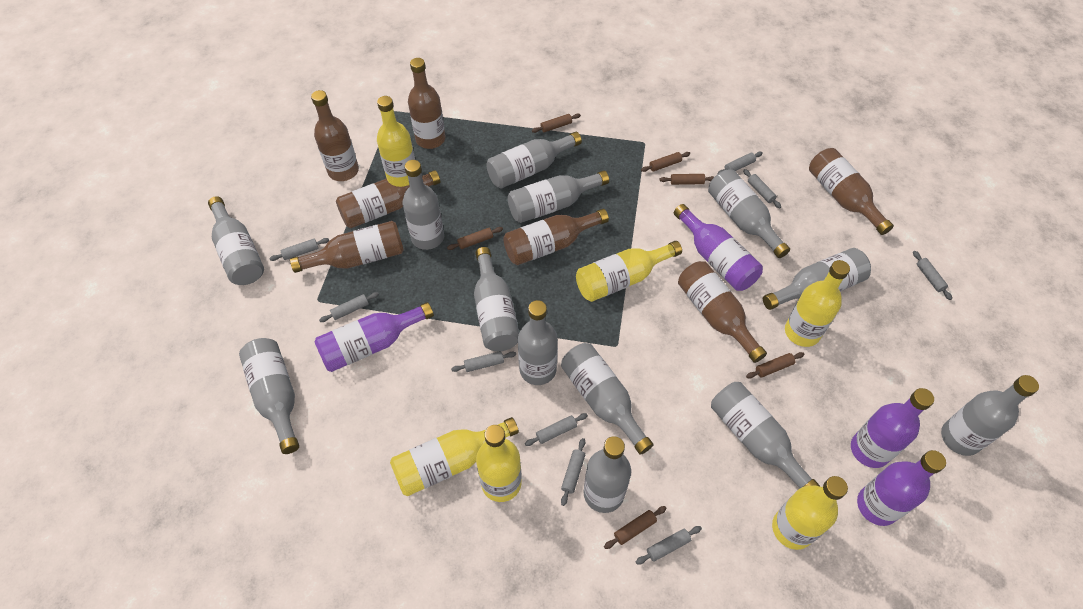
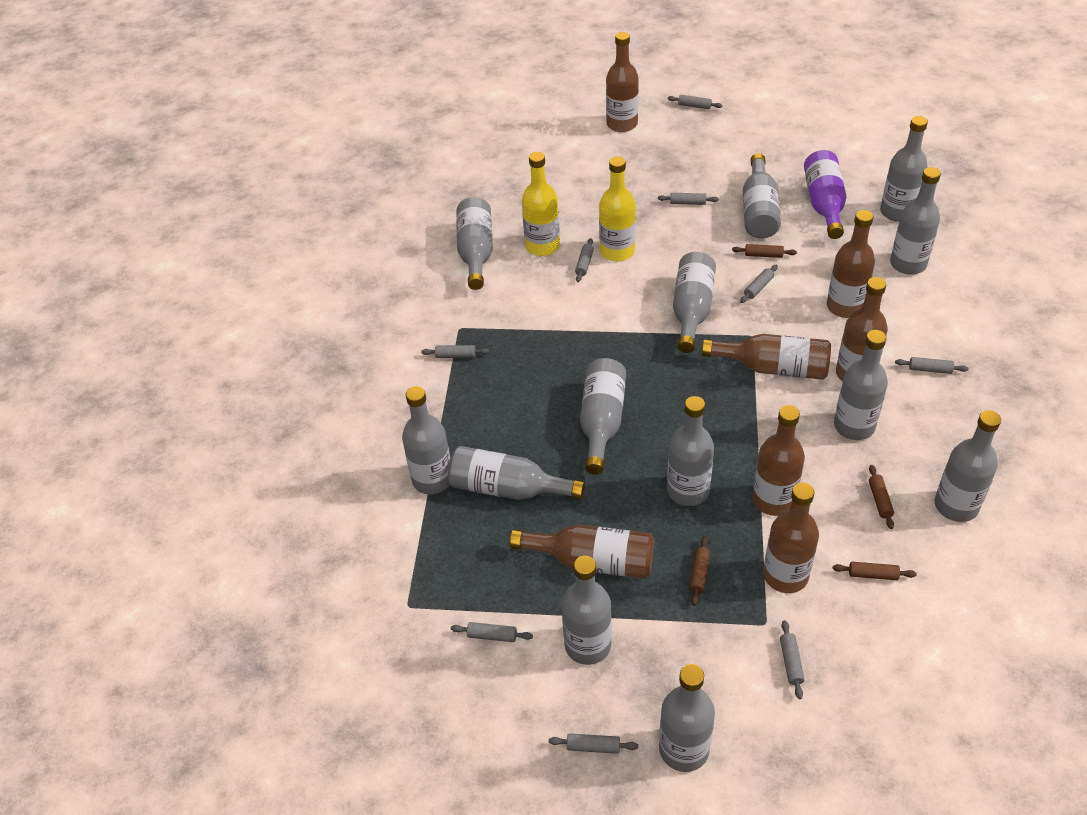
brown rolling pin: 6 -> 4
purple bottle: 4 -> 1
yellow bottle: 6 -> 2

